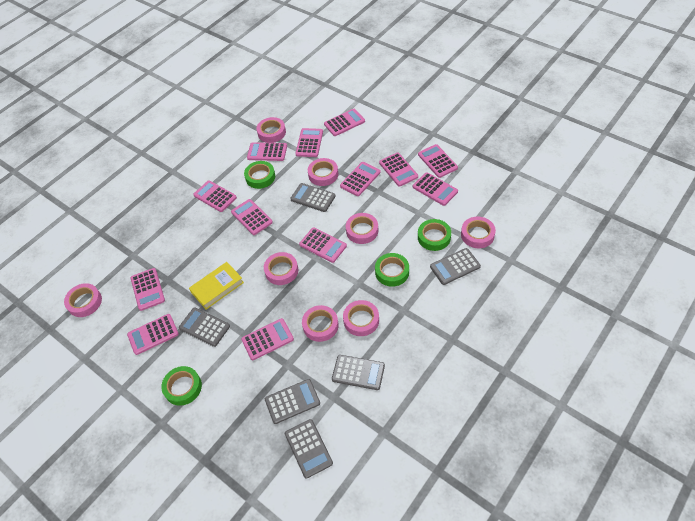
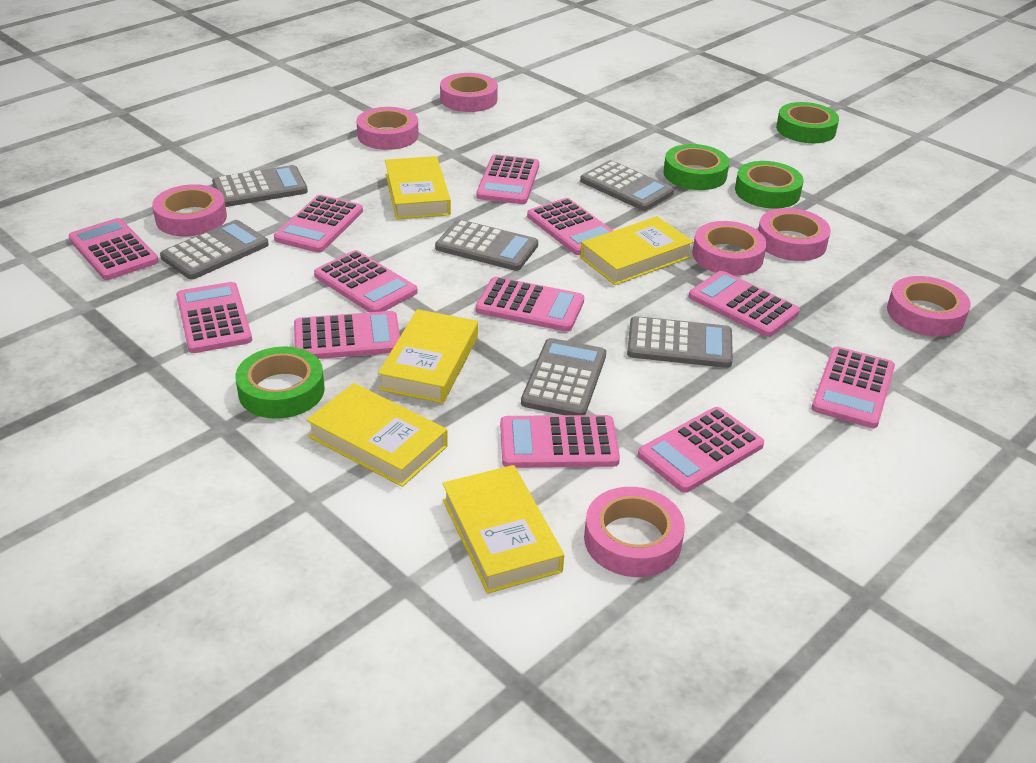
pink calculator: 13 -> 12
pink tape: 8 -> 7
yellow book: 1 -> 5

